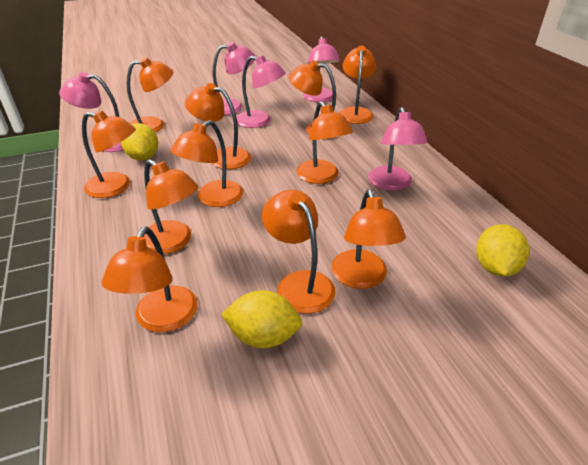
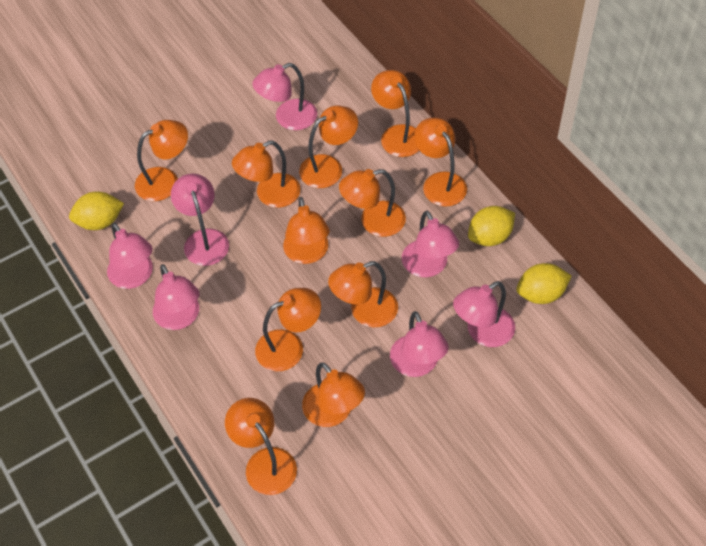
pink lamp: 5 -> 7

